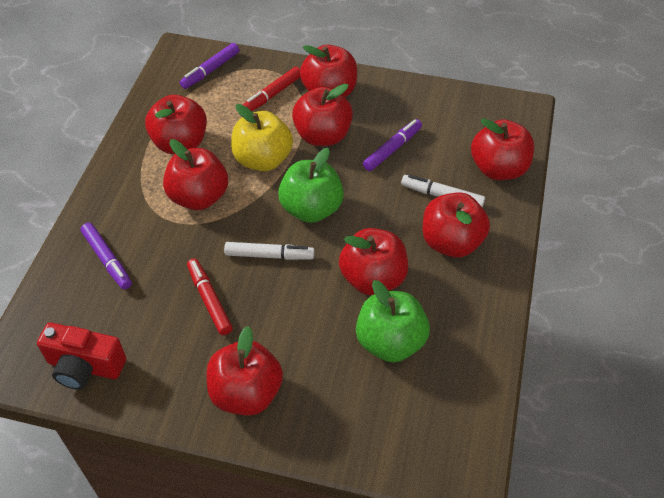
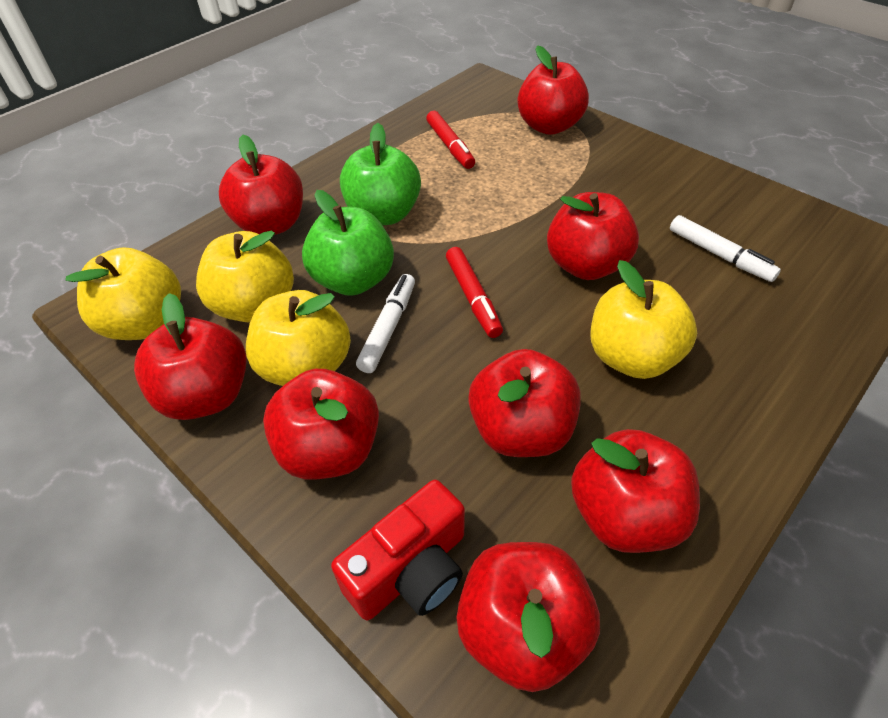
purple marker: 3 -> 0
yellow apple: 1 -> 4

